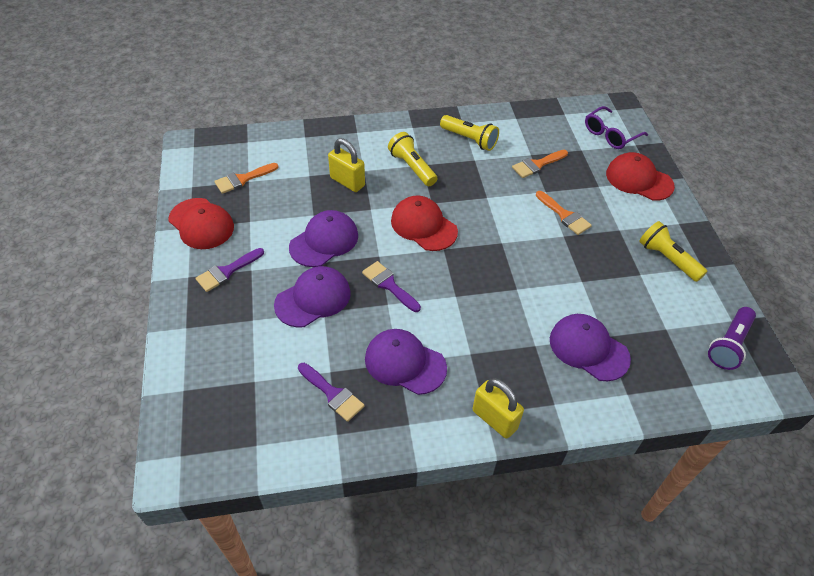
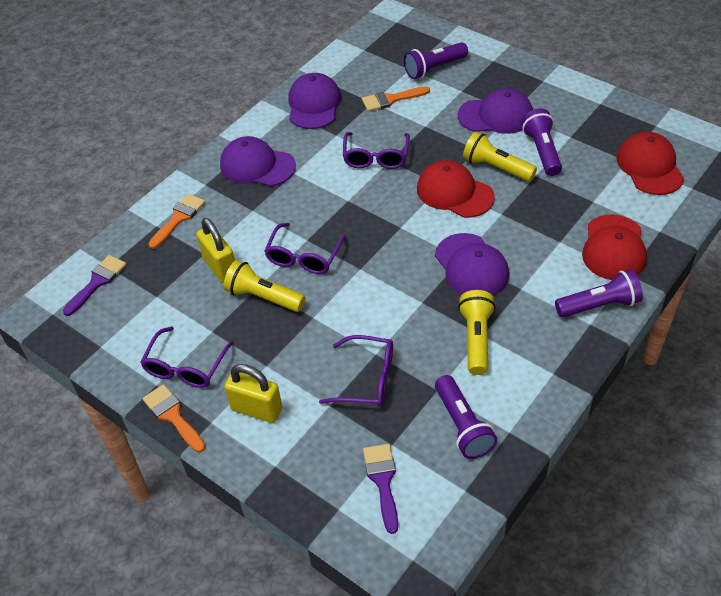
purple brush: 3 -> 2
purple flashlight: 1 -> 4
purple glasses: 1 -> 4

